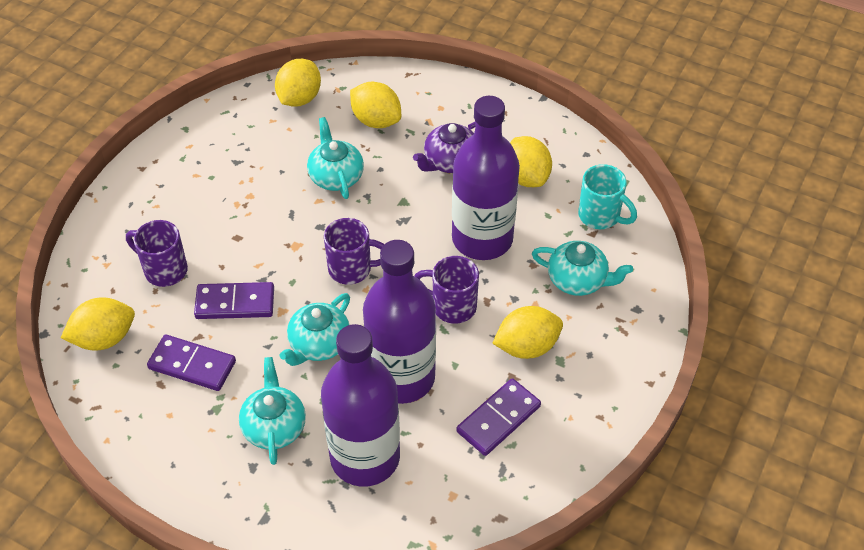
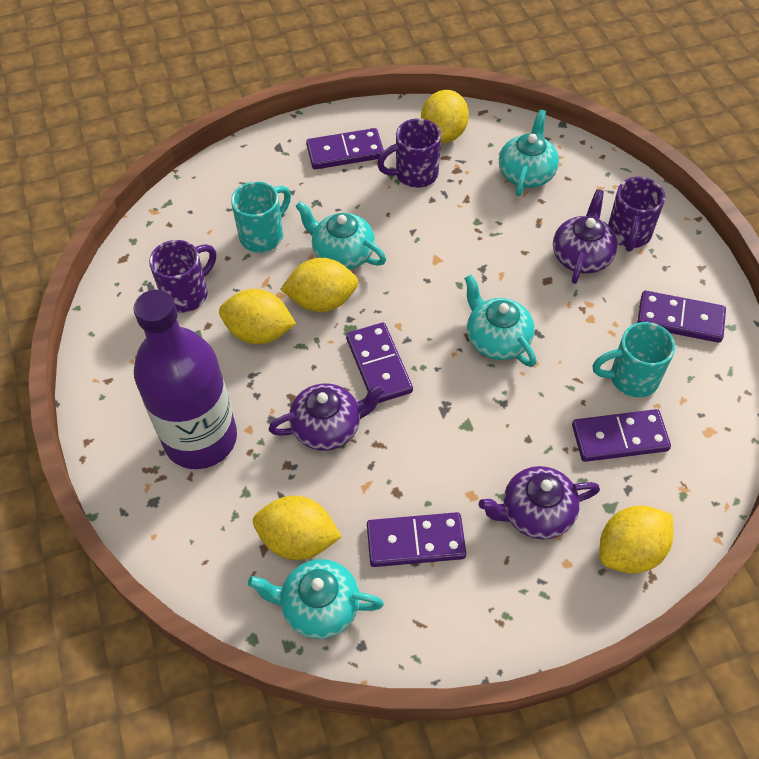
purple bottle: 3 -> 1
purple domino: 3 -> 5
purple teapot: 1 -> 3
turquoise mug: 1 -> 2

